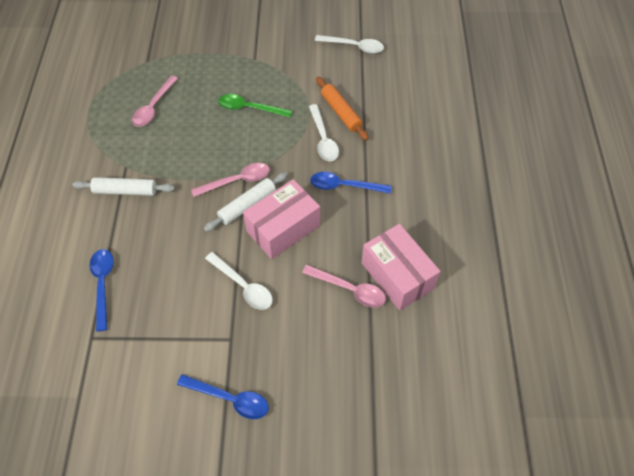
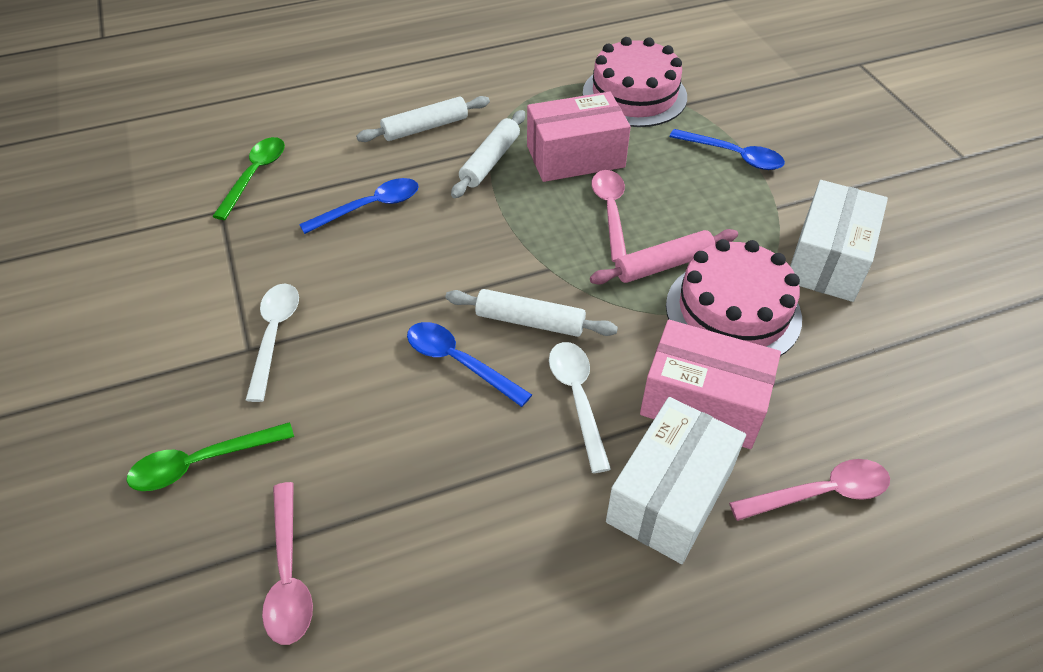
green spoon: 1 -> 2
orange rolling pin: 1 -> 0
pink cake: 0 -> 2
pink rolling pin: 0 -> 1
white box: 0 -> 2
white rolling pin: 2 -> 3
white spoon: 3 -> 2

